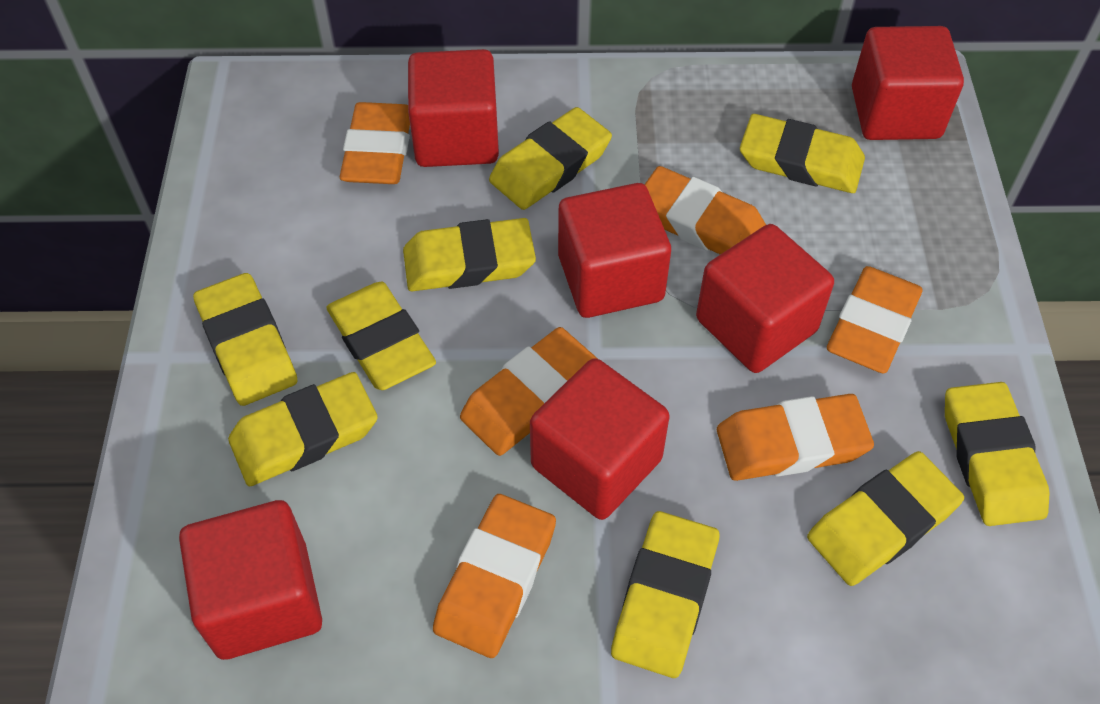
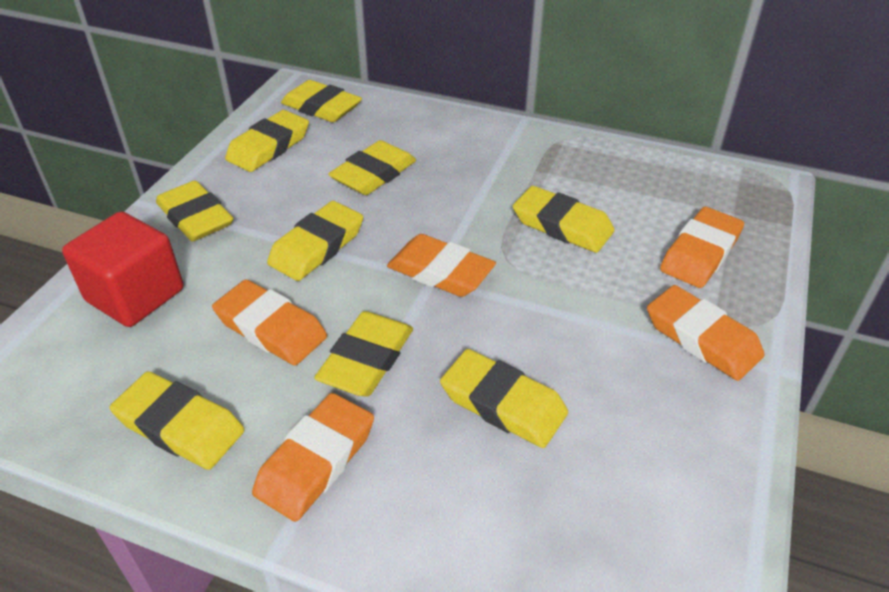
orange eraser: 6 -> 5
red cube: 6 -> 1

